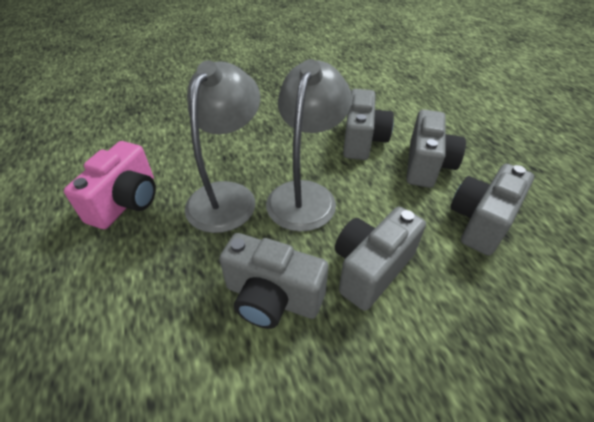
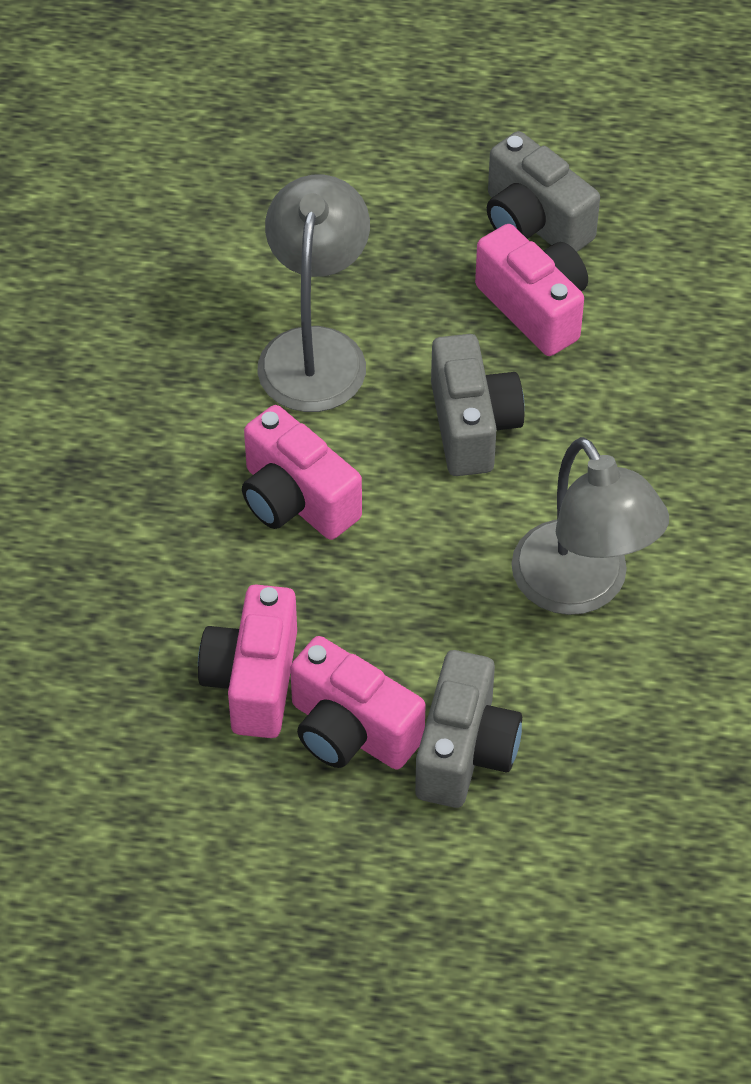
grey camera: 5 -> 3
pink camera: 1 -> 4

